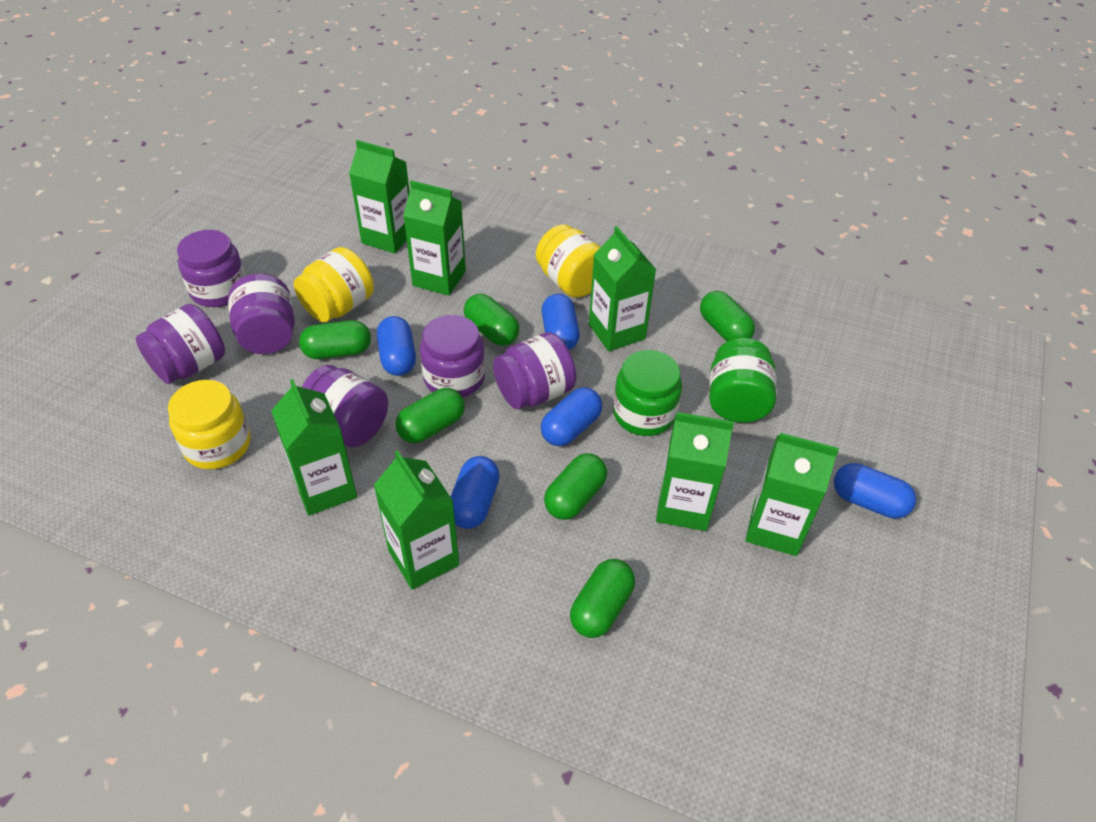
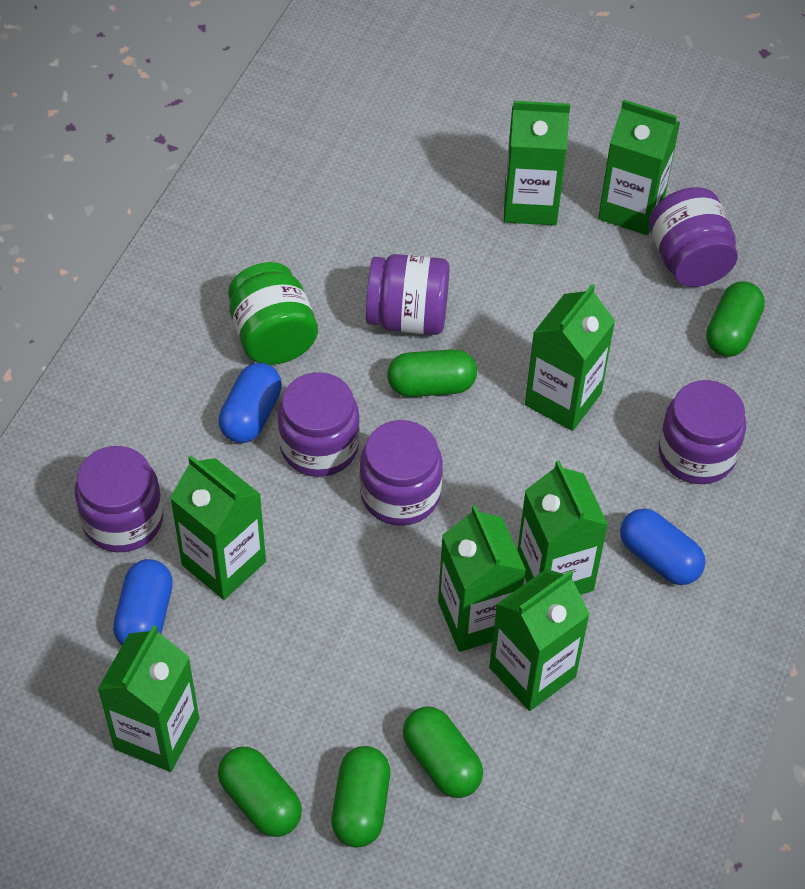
blue capsule: 5 -> 3
green capsule: 6 -> 5
green carton: 7 -> 8
green jar: 2 -> 1
yellow jar: 3 -> 0

